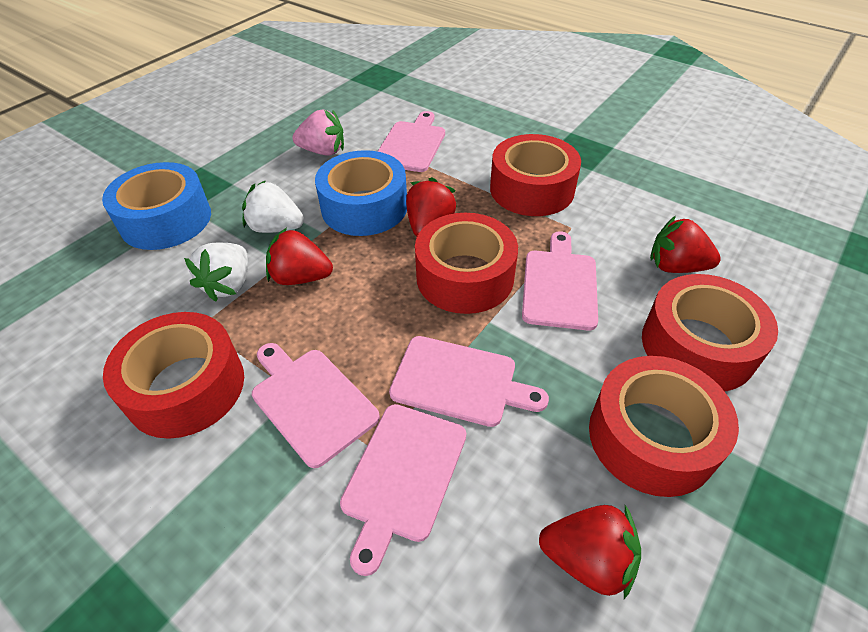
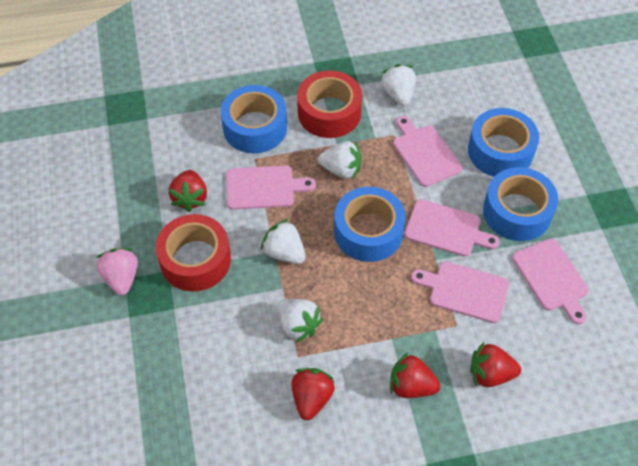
blue tape: 2 -> 4
red tape: 5 -> 2
white strawberry: 2 -> 4

